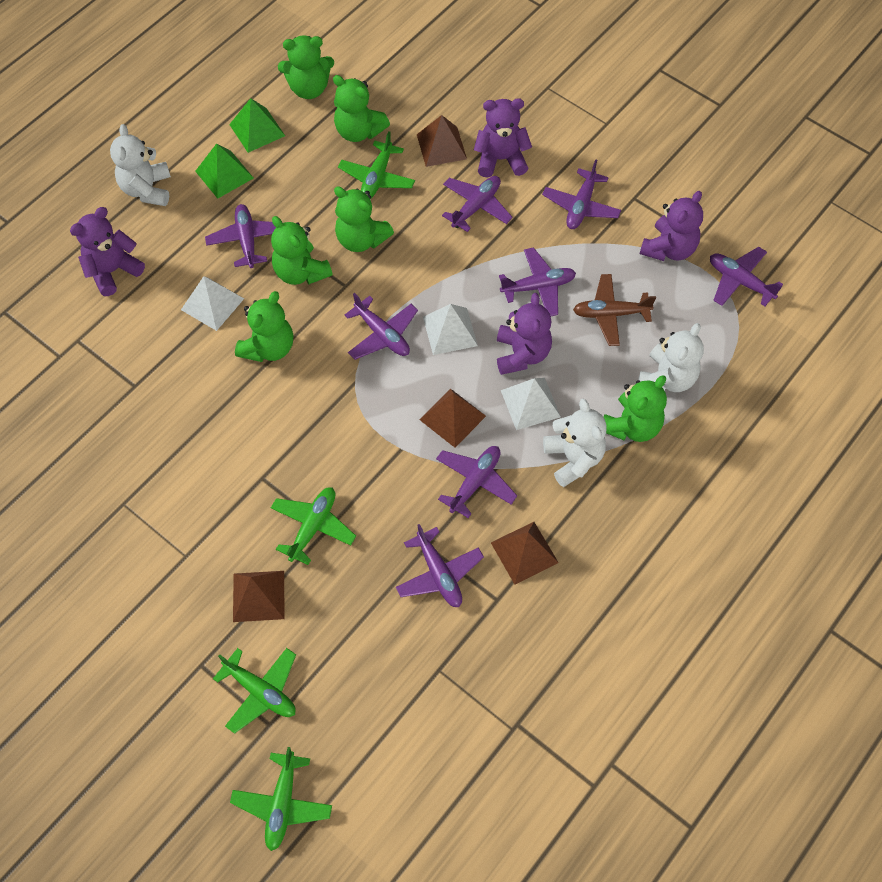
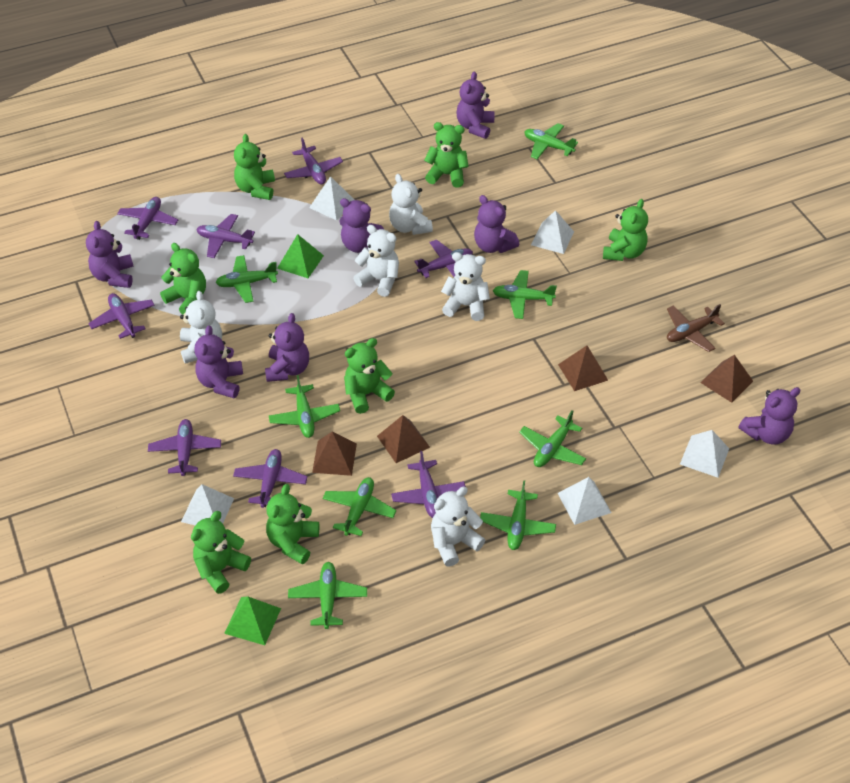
green plane: 4 -> 8
green teddy bear: 6 -> 7
purple teddy bear: 4 -> 7
white pyramid: 3 -> 5
white teddy bear: 3 -> 5

